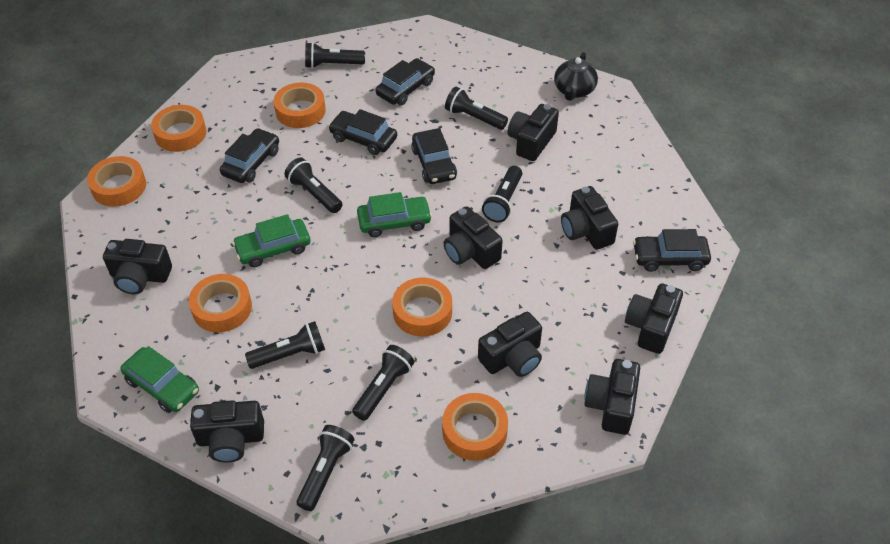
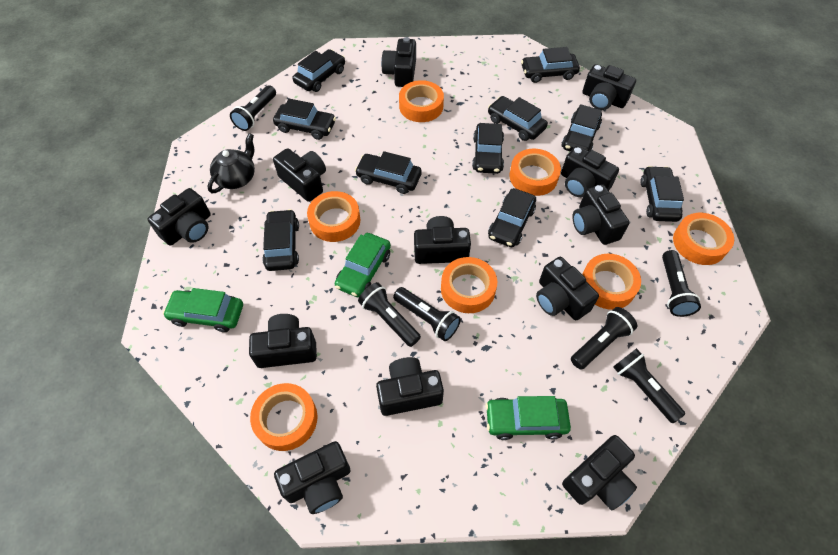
black camera: 8 -> 12
black car: 5 -> 10
black flashlight: 7 -> 6
orange tape: 6 -> 7

